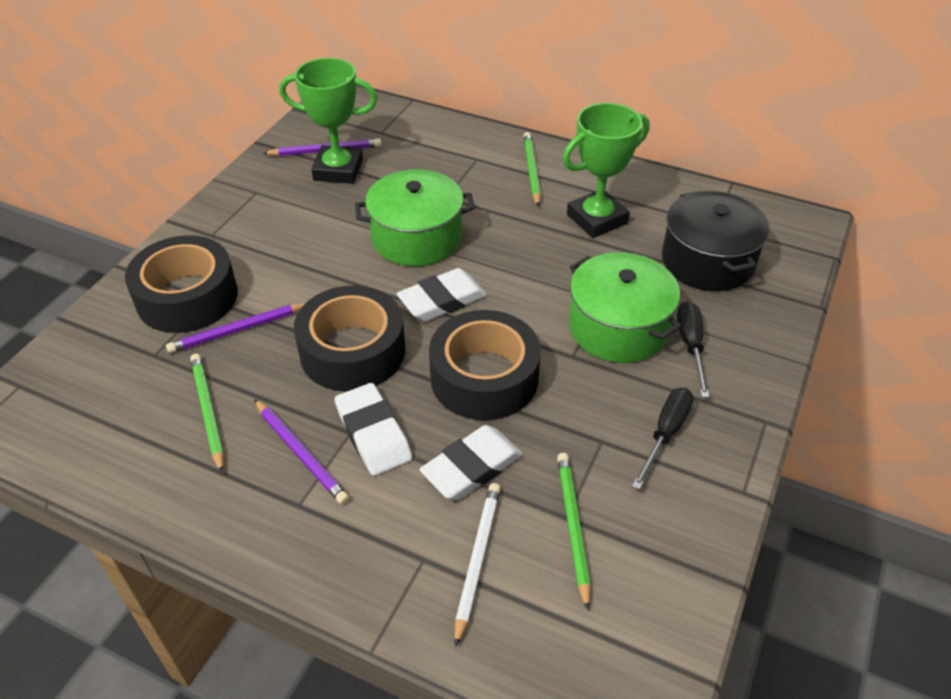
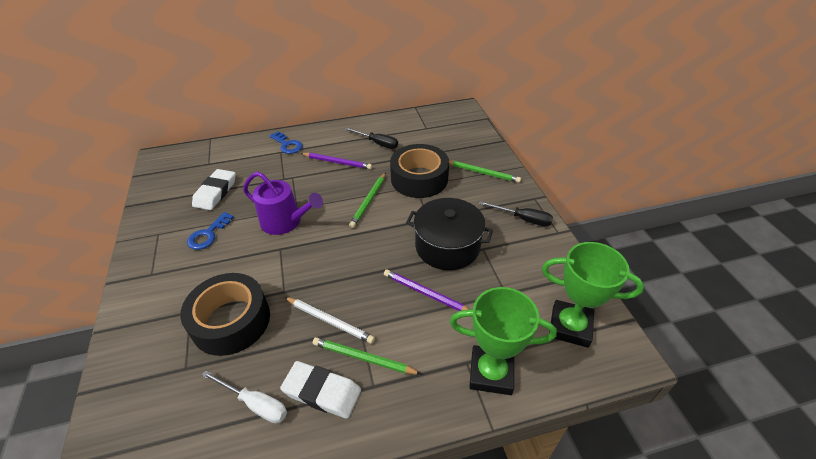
black tape: 3 -> 2
blue key: 0 -> 2
green pot: 2 -> 0
purple pencil: 3 -> 2
purple watering can: 0 -> 1
white eraser: 3 -> 2
white screwdriver: 0 -> 1

